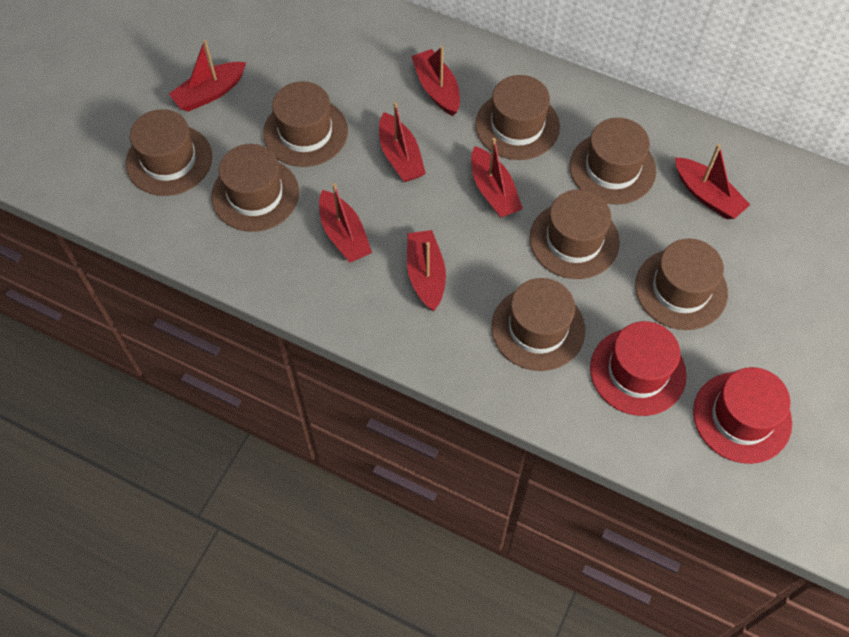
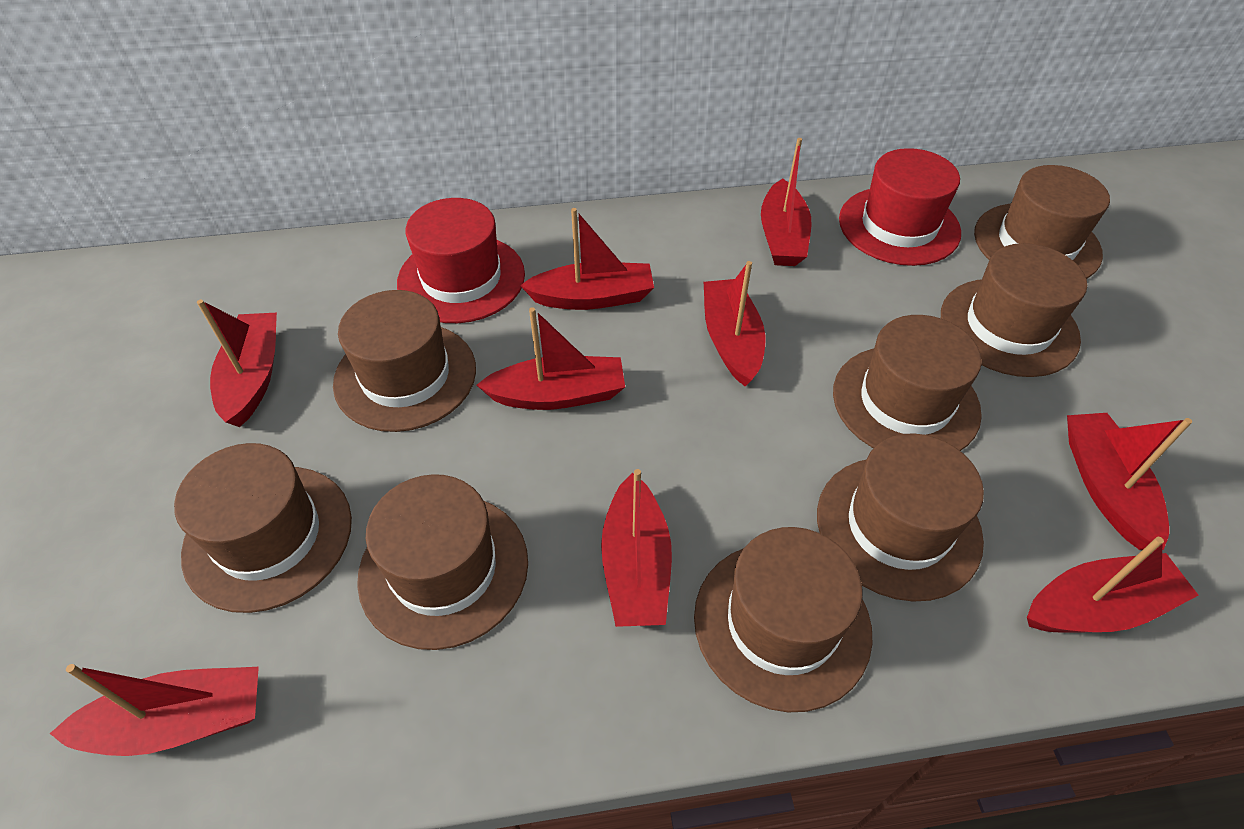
red boat: 7 -> 9

